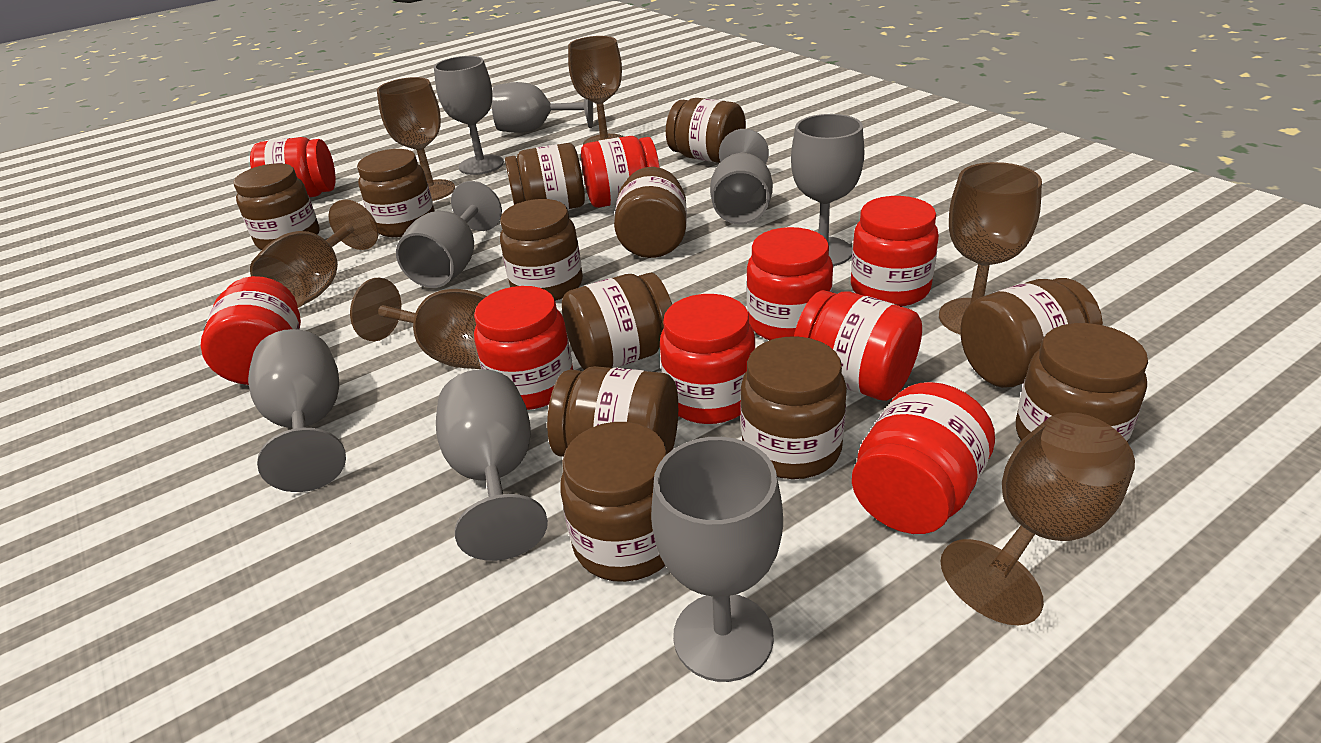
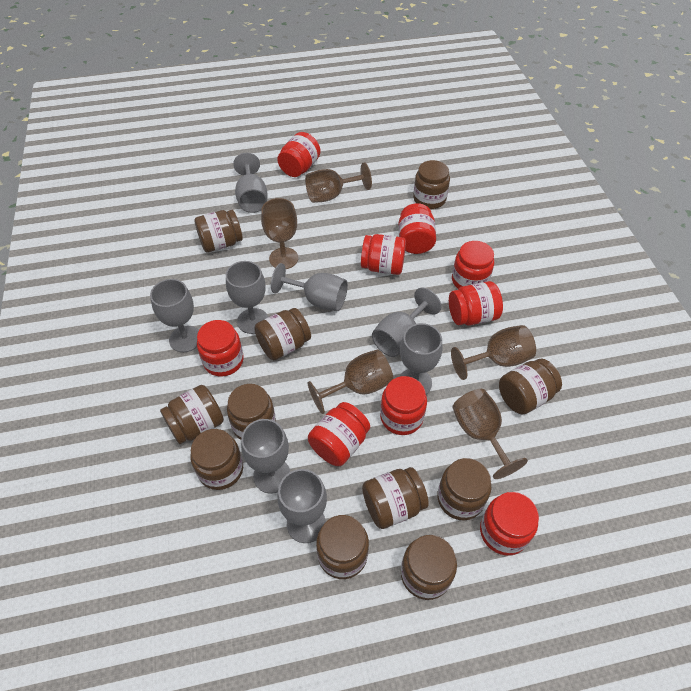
brown goblet: 6 -> 5
brown jar: 12 -> 11

